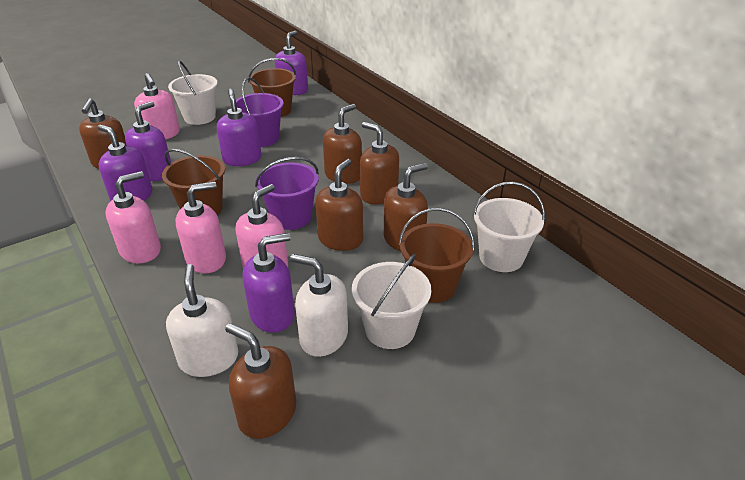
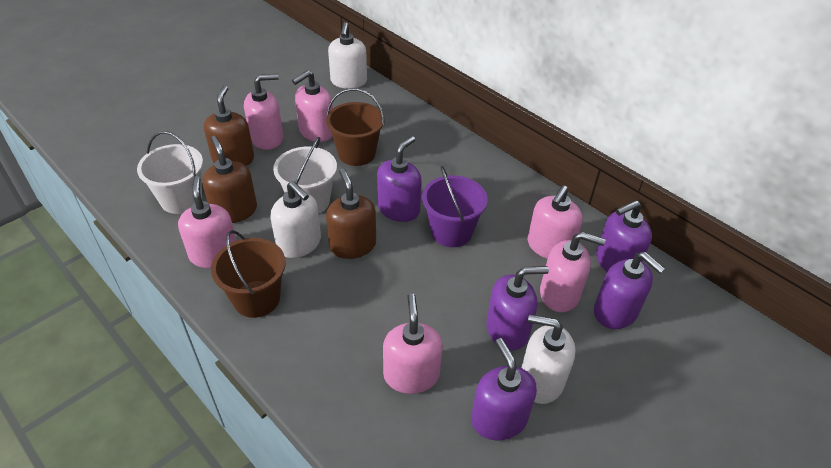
brown bucket: 3 -> 2
brown soap dispenser: 6 -> 3
pink soap dispenser: 4 -> 6
purple bucket: 2 -> 1
white bucket: 3 -> 2
white soap dispenser: 2 -> 3

